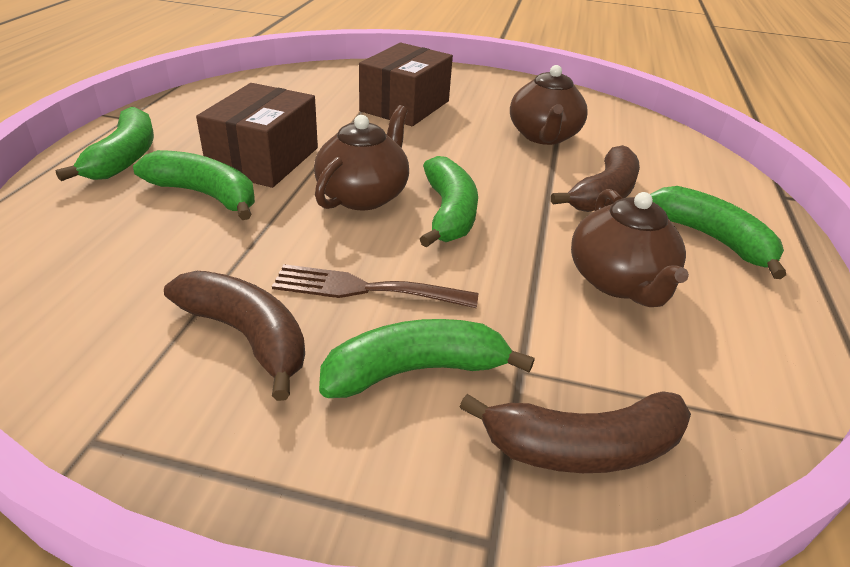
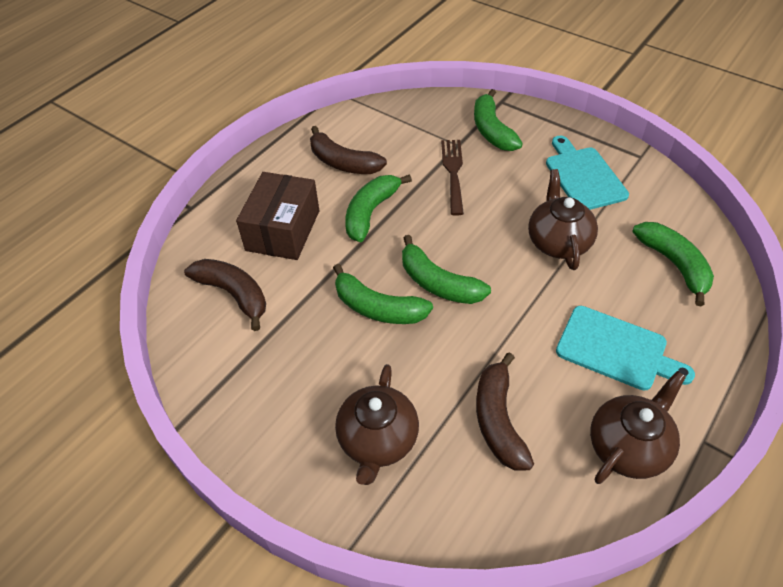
brown box: 2 -> 1
turquoise cutting board: 0 -> 2

